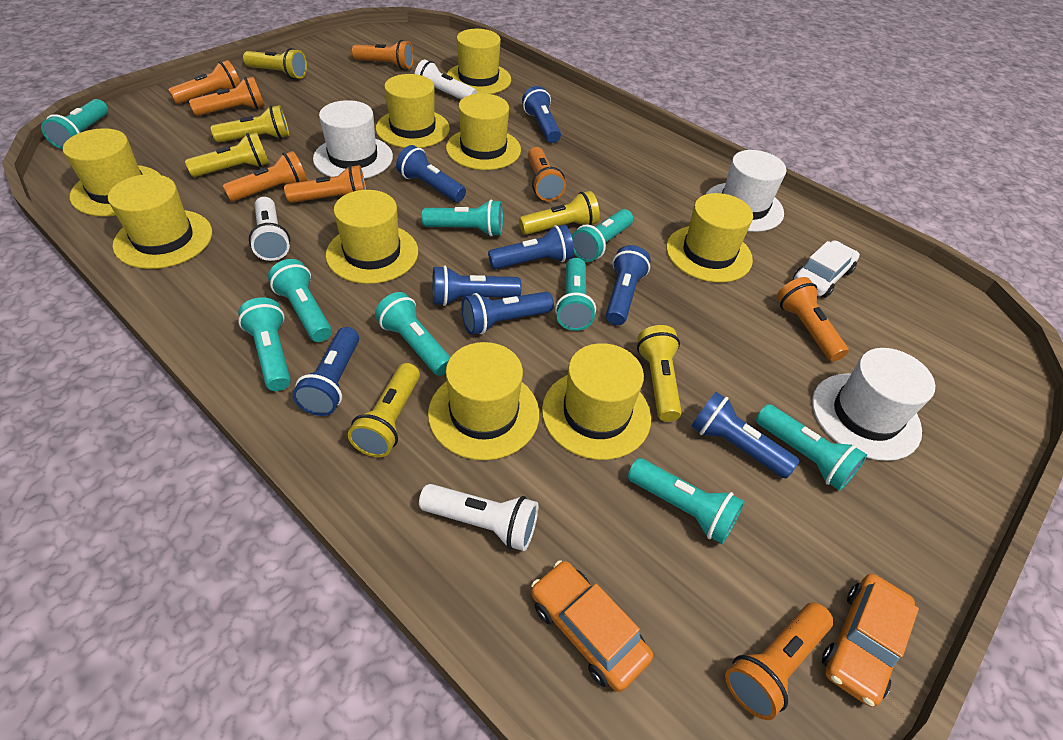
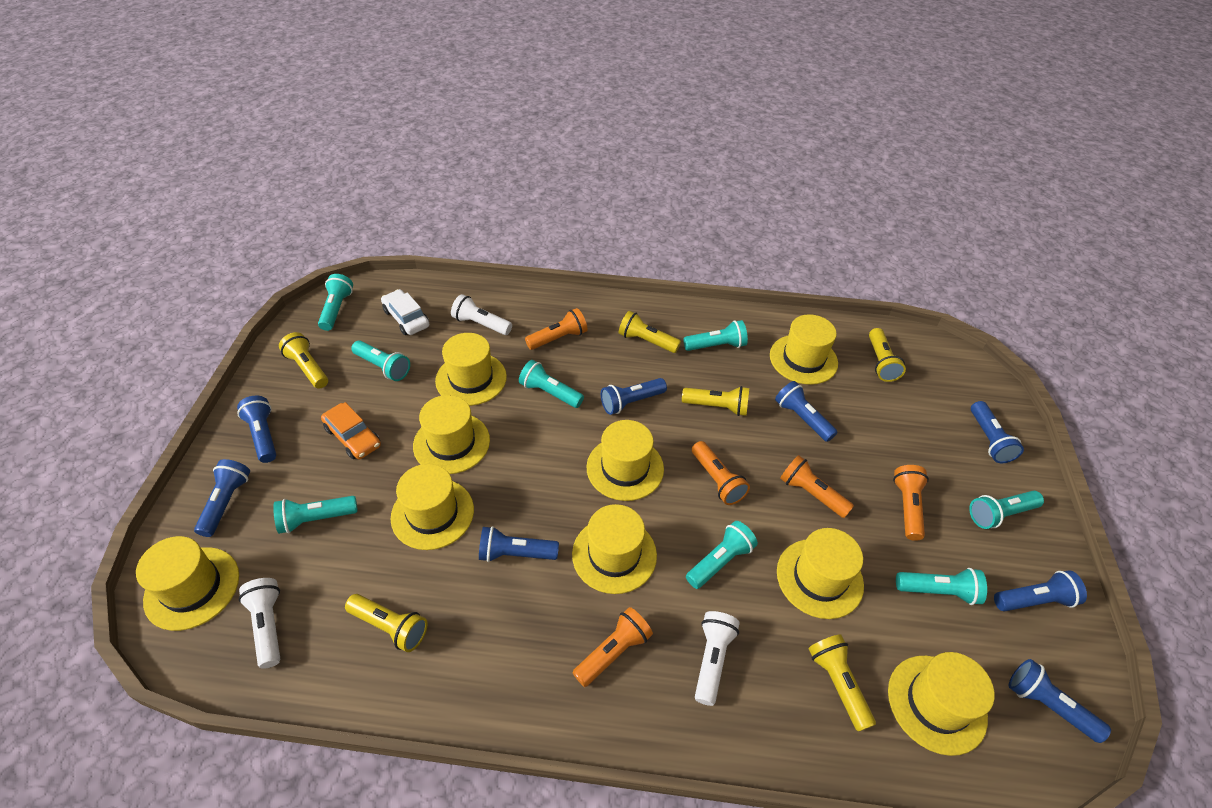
orange car: 2 -> 1
orange flashlight: 8 -> 5
turquoise flashlight: 9 -> 8
white hat: 3 -> 0

